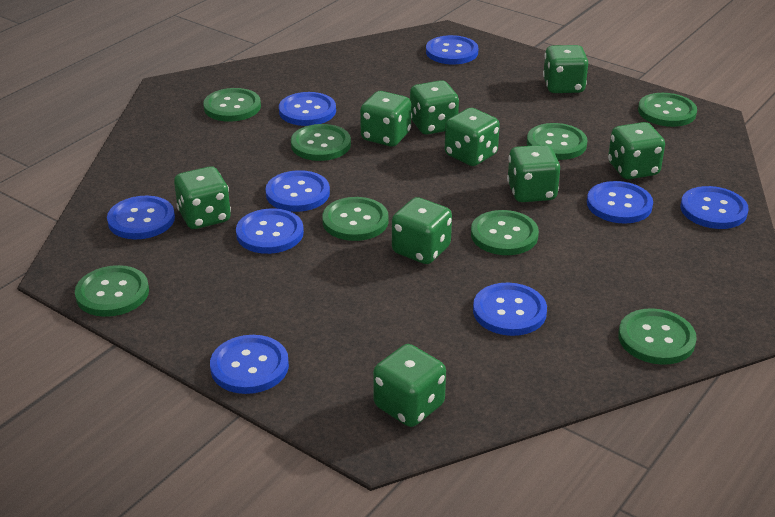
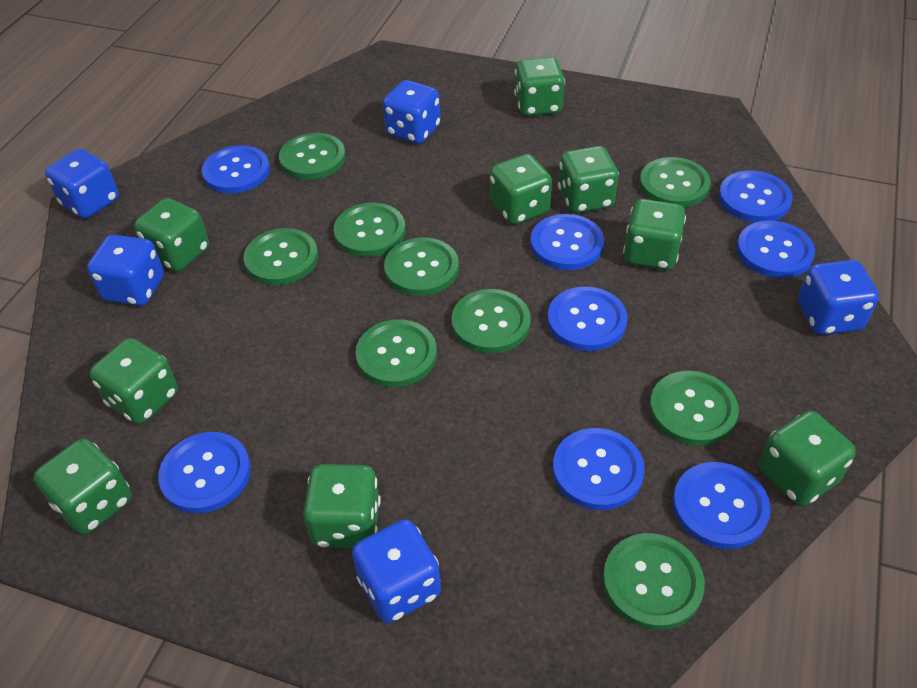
blue button: 9 -> 8
blue dice: 0 -> 5
green button: 8 -> 9

